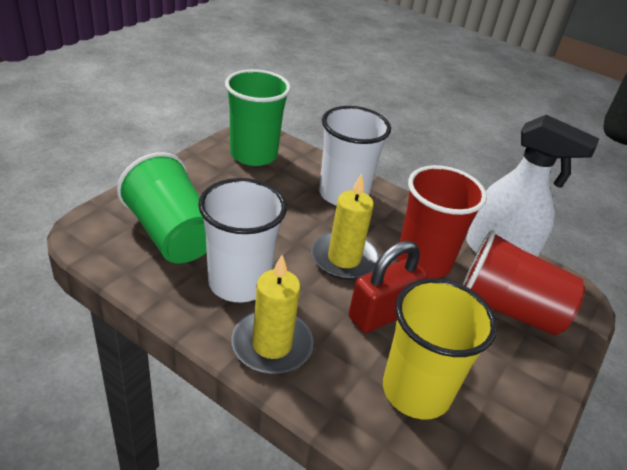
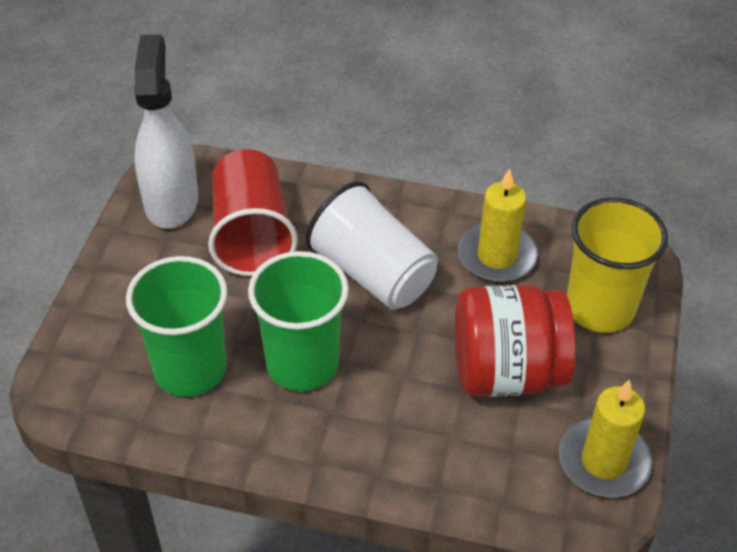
red cup: 2 -> 1
red jar: 0 -> 1
red padlock: 1 -> 0
white cup: 2 -> 1

